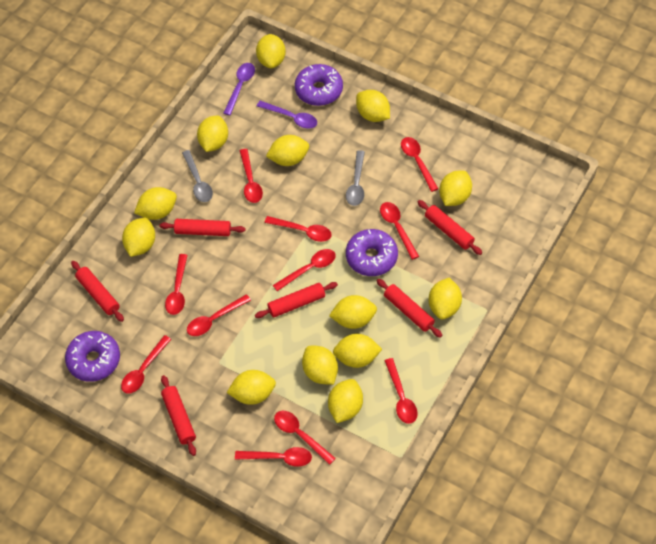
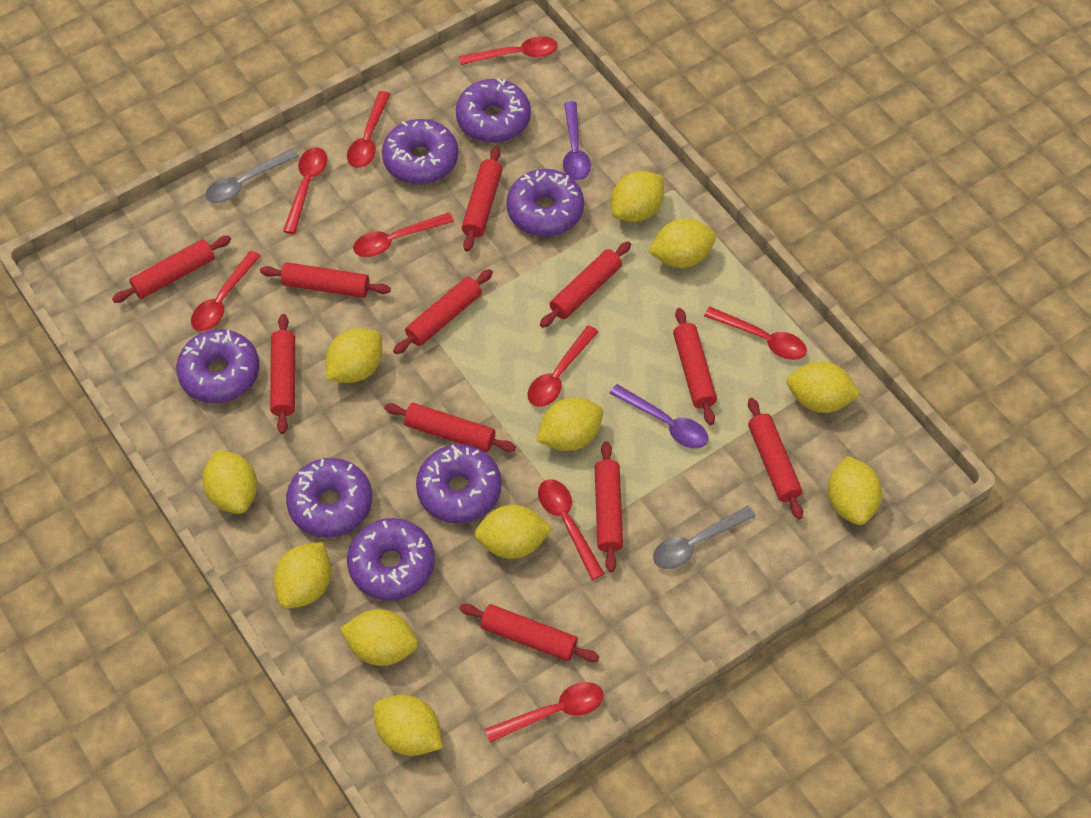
purple donut: 3 -> 7
red rolling pin: 6 -> 11
red spoon: 11 -> 9
yellow lemon: 13 -> 11

